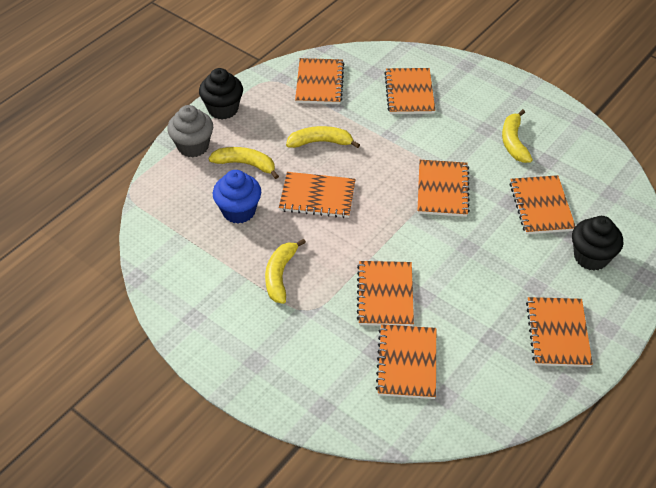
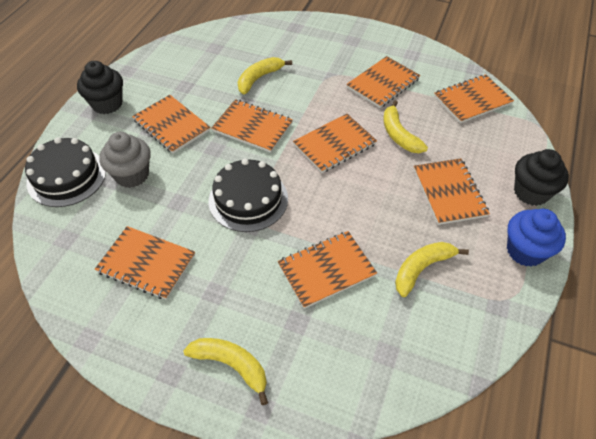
black cake: 0 -> 2

